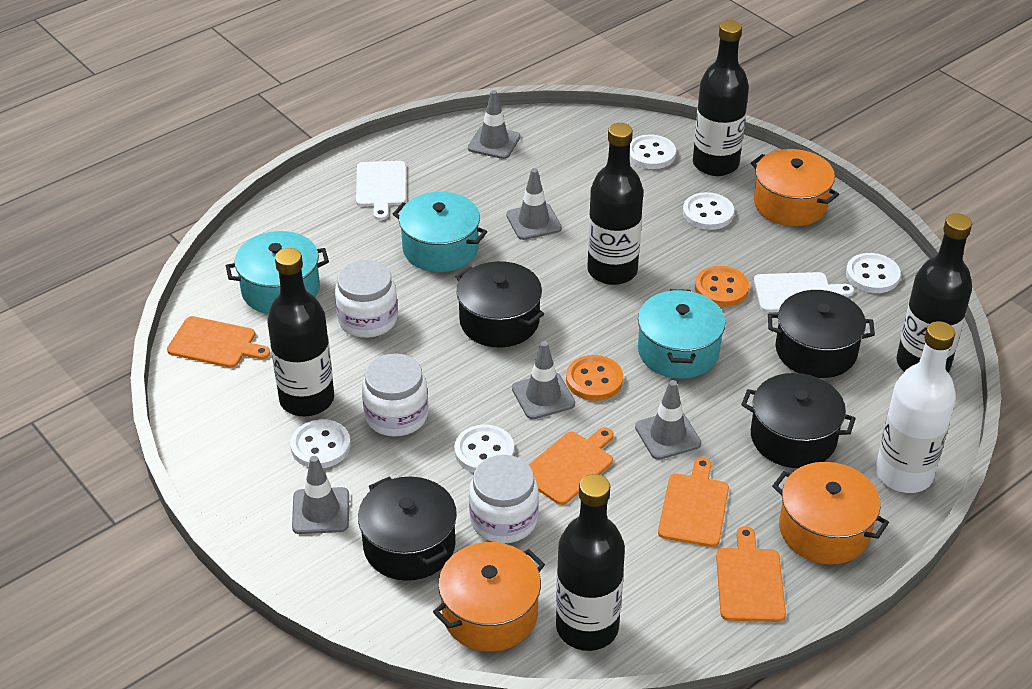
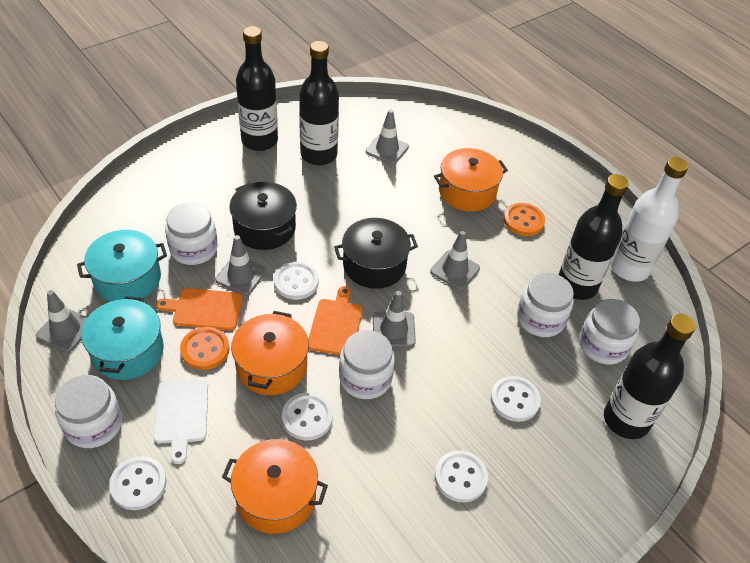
black bottle: 5 -> 4
black pot: 4 -> 2
orange cutting board: 4 -> 2
turquoise pot: 3 -> 2
white cutting board: 2 -> 1
white jar: 3 -> 5

